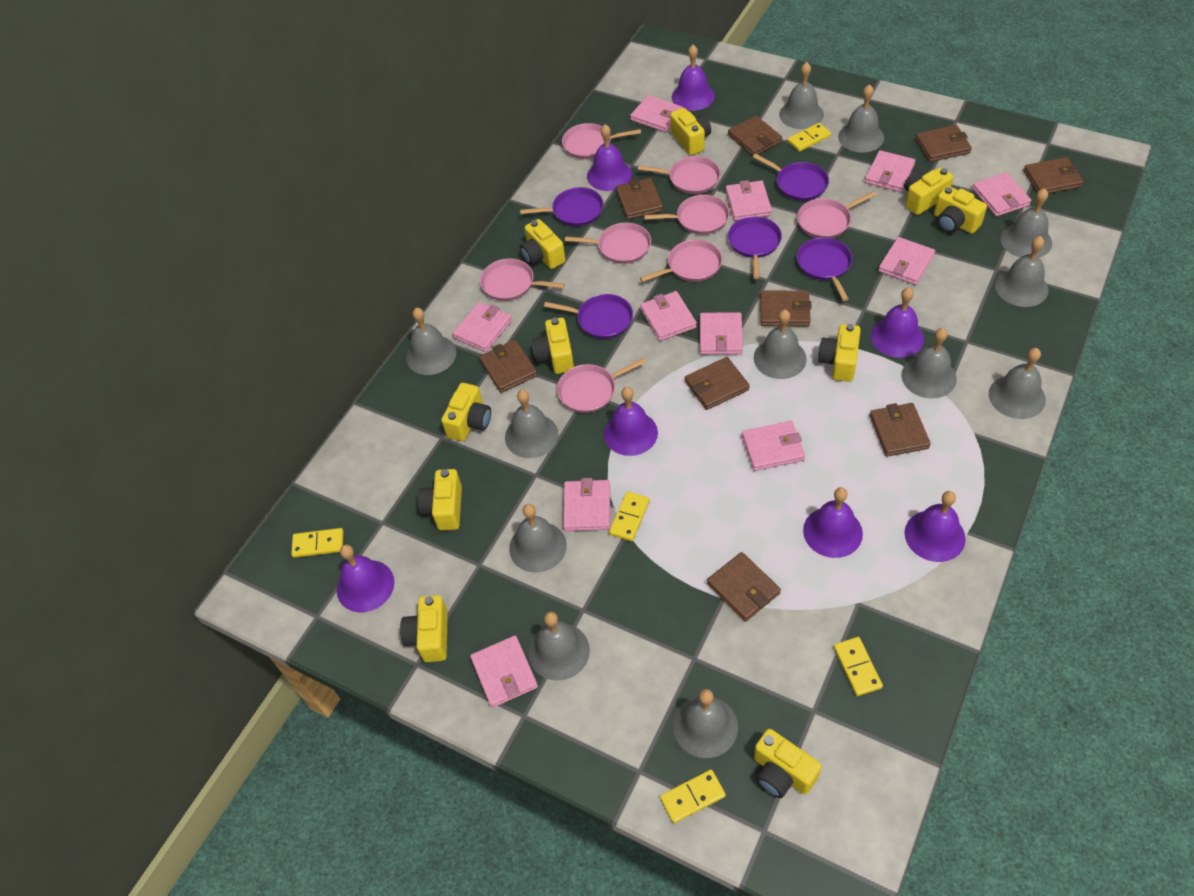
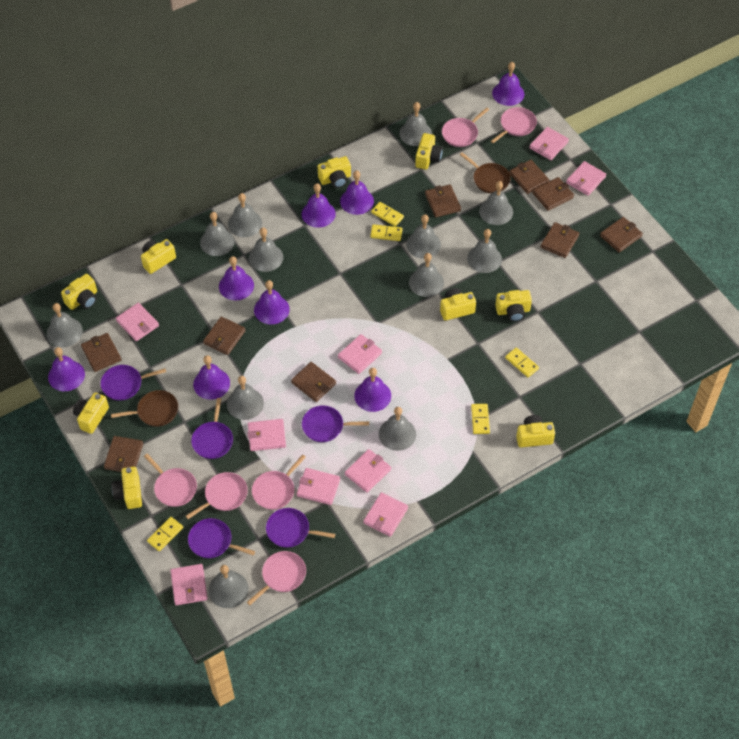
brown pan: 0 -> 2
pink pan: 8 -> 6
pink wallet: 11 -> 9
purple bell: 7 -> 8
yellow camera: 10 -> 9

